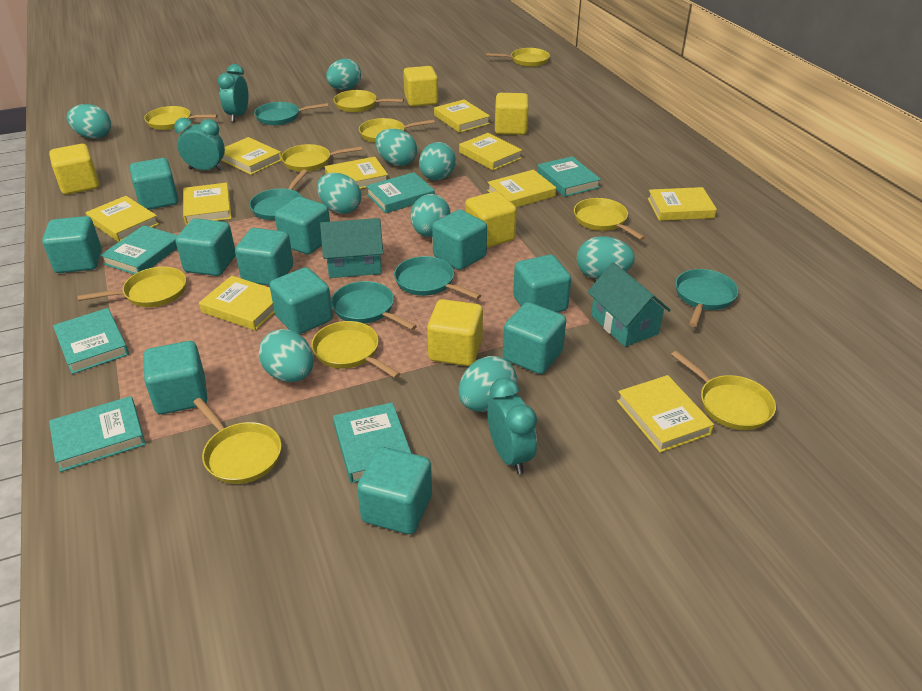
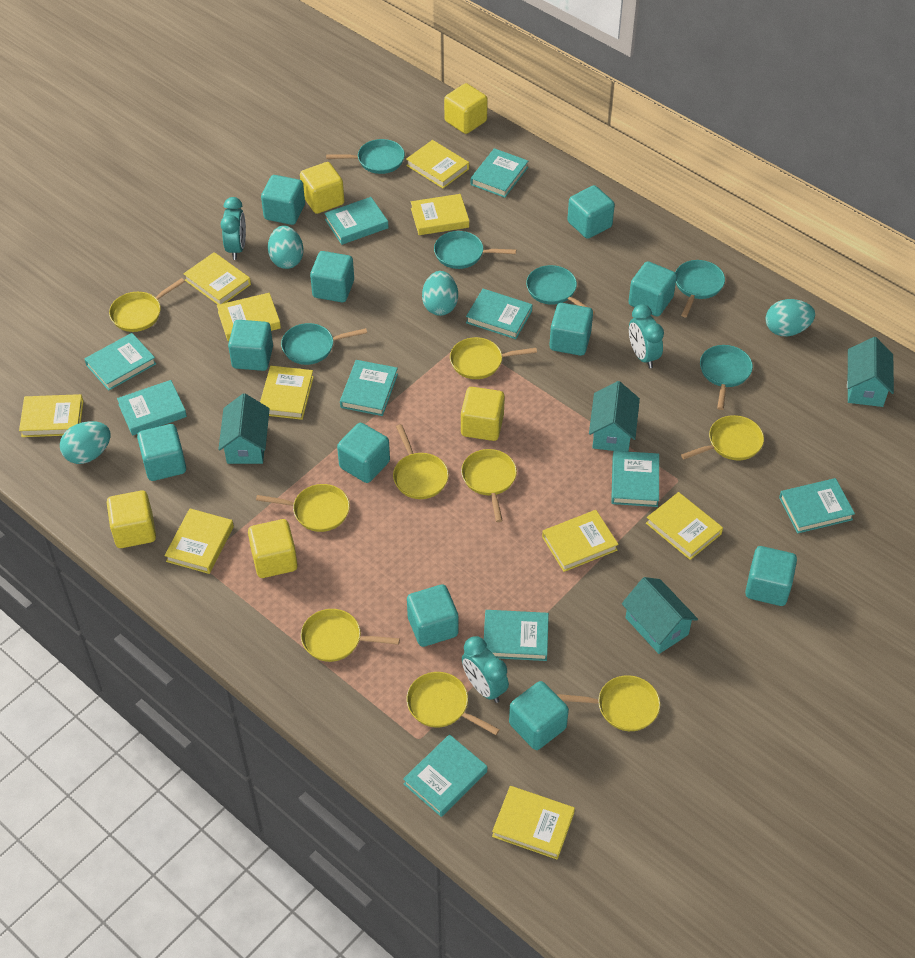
turquoise book: 6 -> 10
turquoise egg: 9 -> 4
turquoise house: 2 -> 4
turquoise pan: 5 -> 6
yellow pan: 10 -> 9

